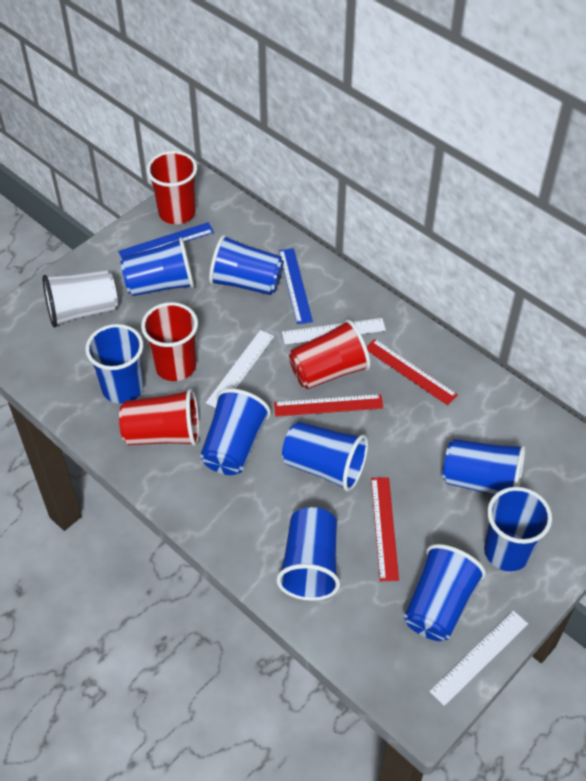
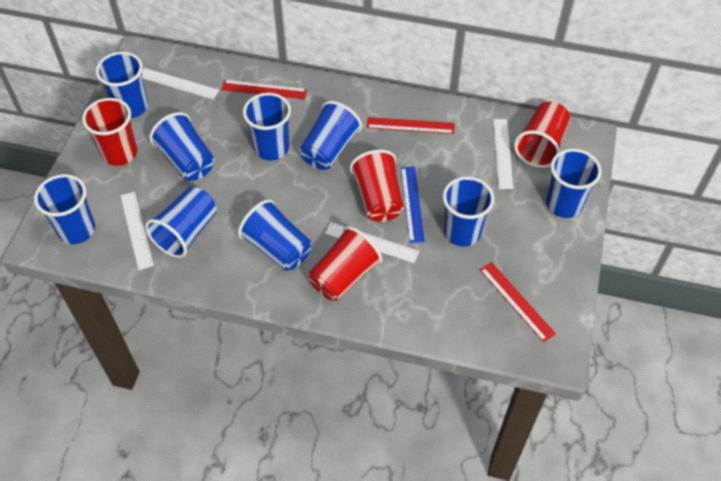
blue ruler: 2 -> 1
white cup: 1 -> 0
white ruler: 3 -> 4

